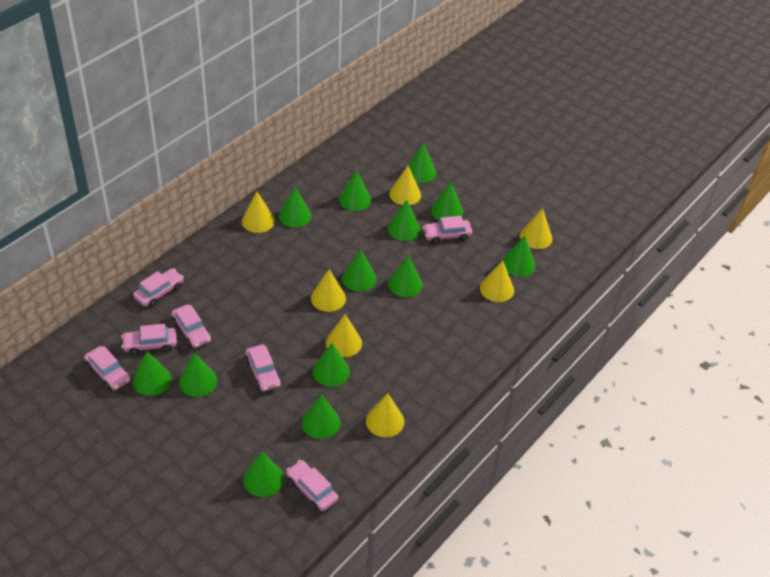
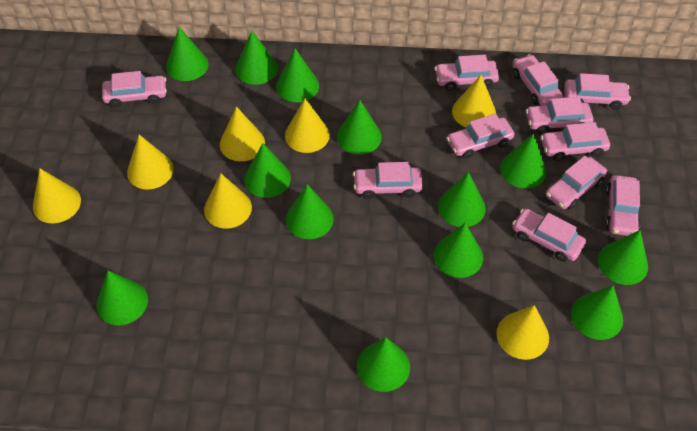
pink car: 7 -> 11

